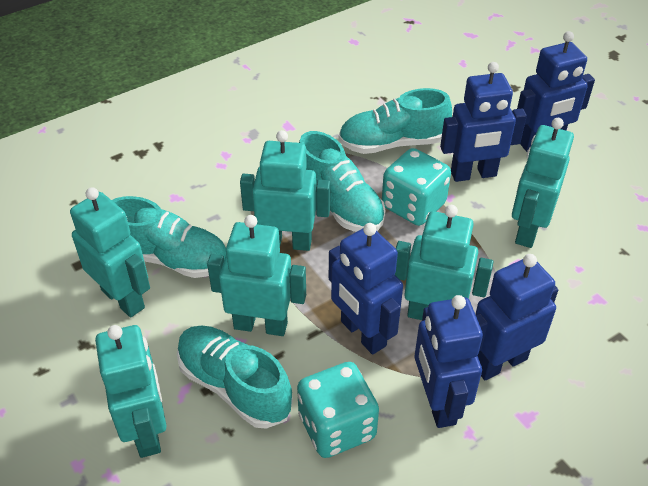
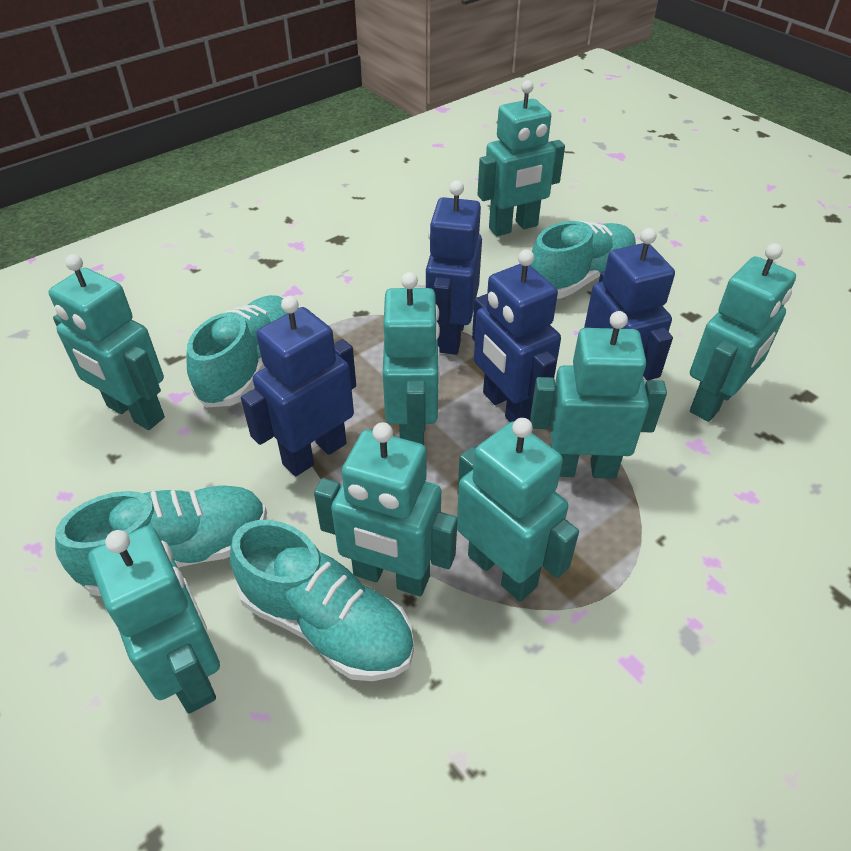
blue robot: 5 -> 4
turquoise dice: 2 -> 0
turquoise robot: 6 -> 8

